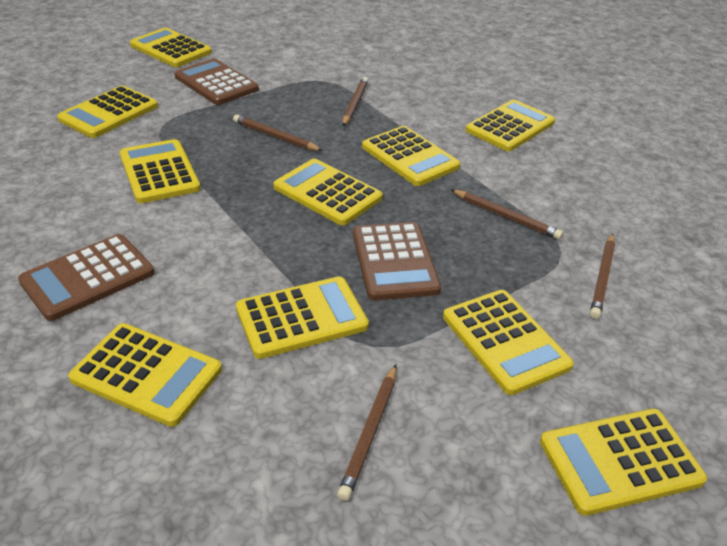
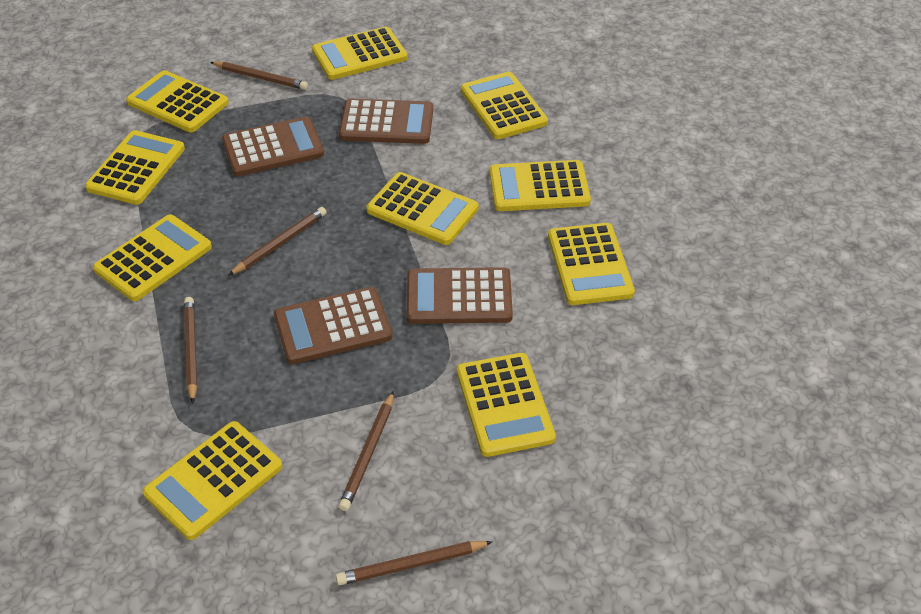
brown calculator: 3 -> 4

